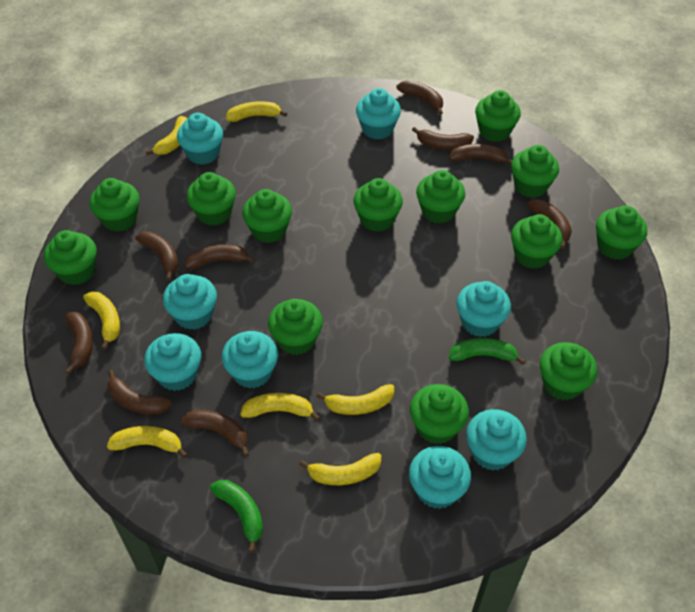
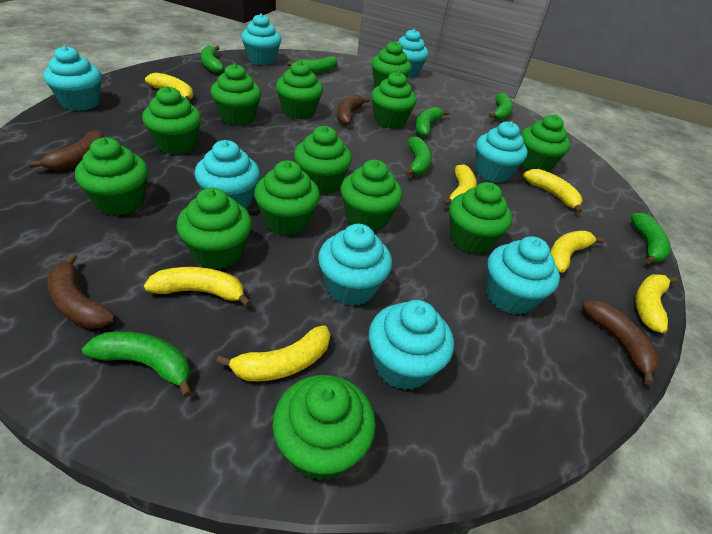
brown banana: 9 -> 4
green banana: 2 -> 7

